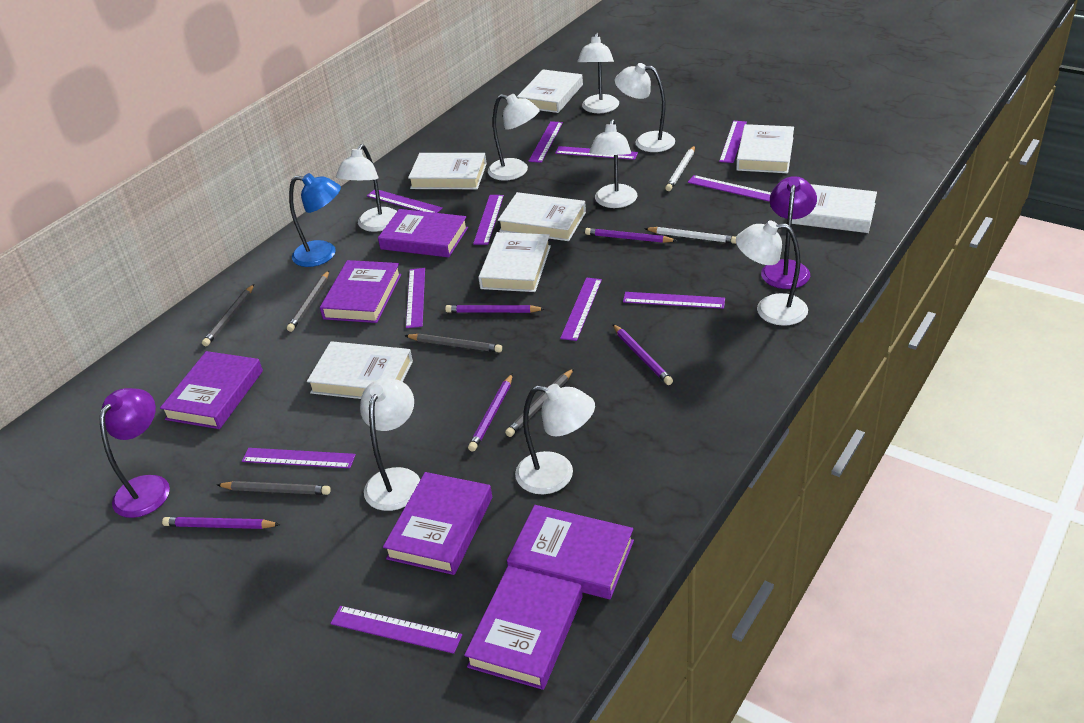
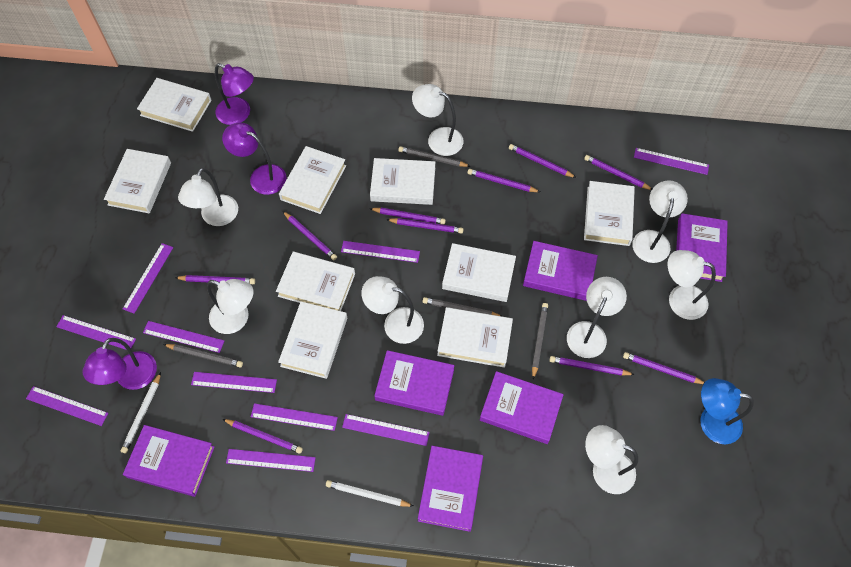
grey pencil: 5 -> 4
purple lamp: 2 -> 3
purple pencil: 5 -> 10
purple ruler: 11 -> 10
white book: 7 -> 9

